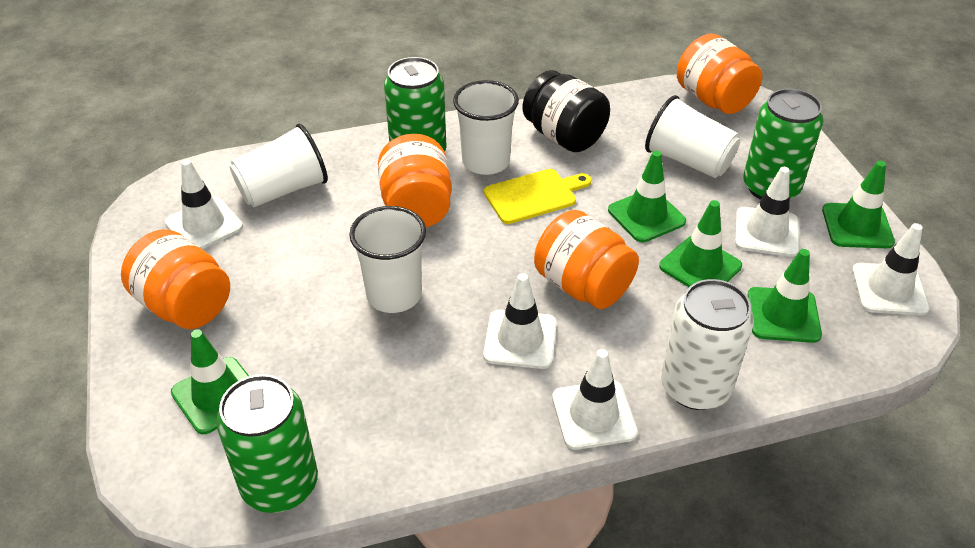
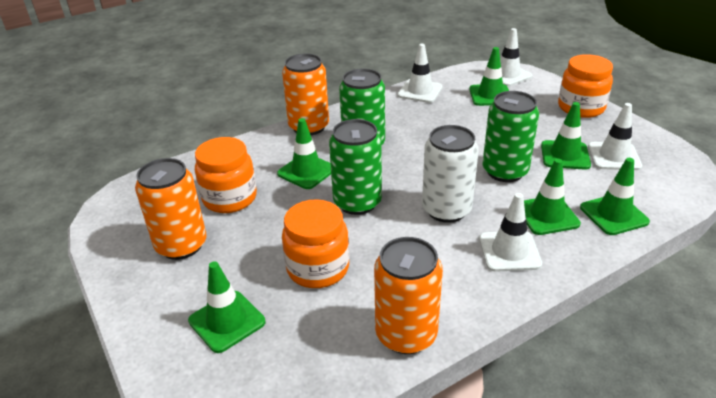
black jar: 1 -> 0
green traffic cone: 5 -> 6
orange can: 0 -> 3
orange jar: 4 -> 3
white cup: 4 -> 0
white traffic cone: 5 -> 4
yellow cutting board: 1 -> 0

